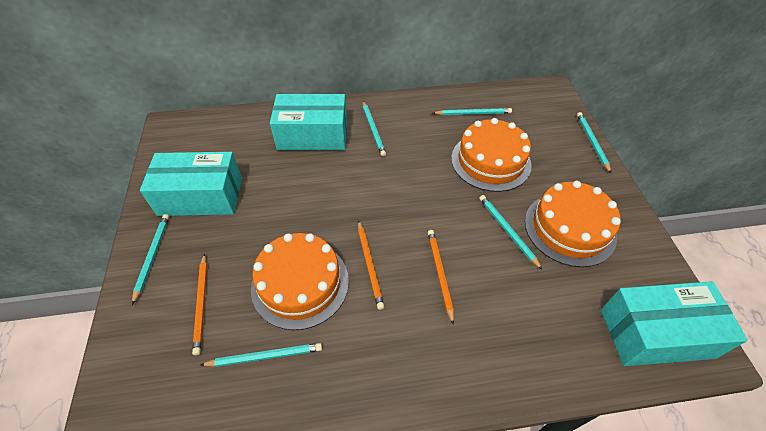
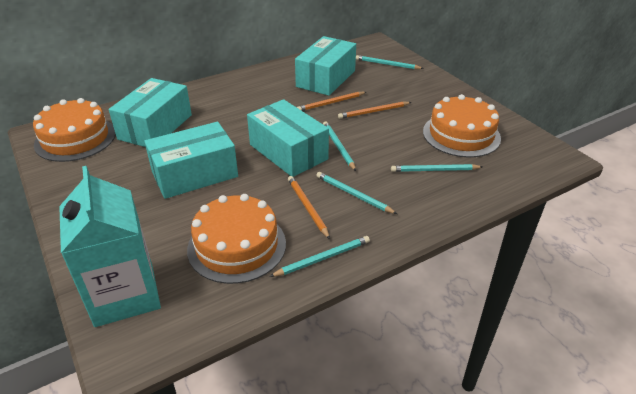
turquoise box: 3 -> 4
turquoise carton: 0 -> 1
turquoise pencil: 6 -> 5

